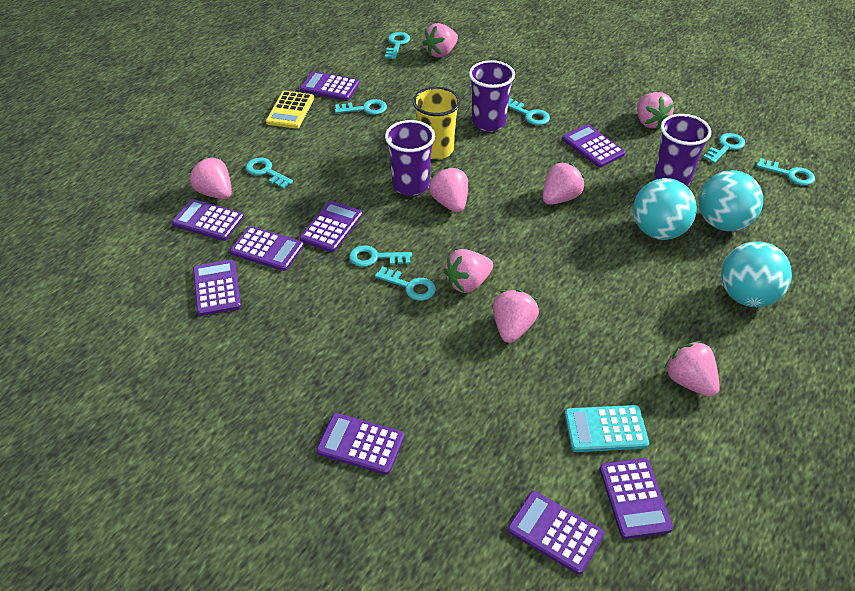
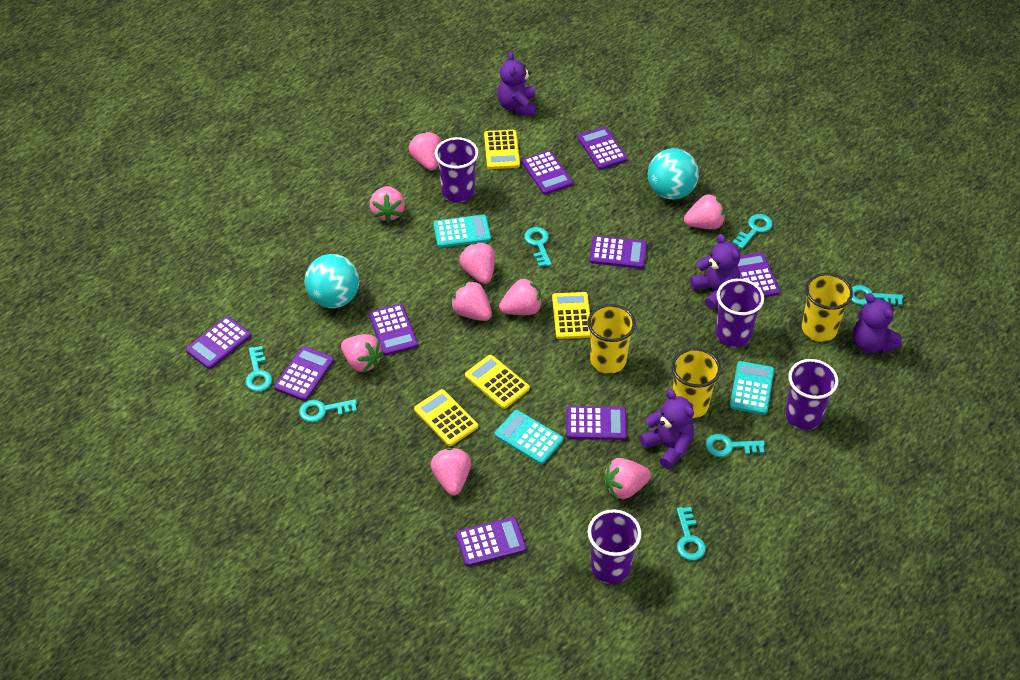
pink strawberry: 8 -> 9
purple cup: 3 -> 4
purple teddy bear: 0 -> 4
turquoise ball: 3 -> 2
turquoise calculator: 1 -> 3
turquoise key: 8 -> 7
yellow calculator: 1 -> 4
yellow cup: 1 -> 3

